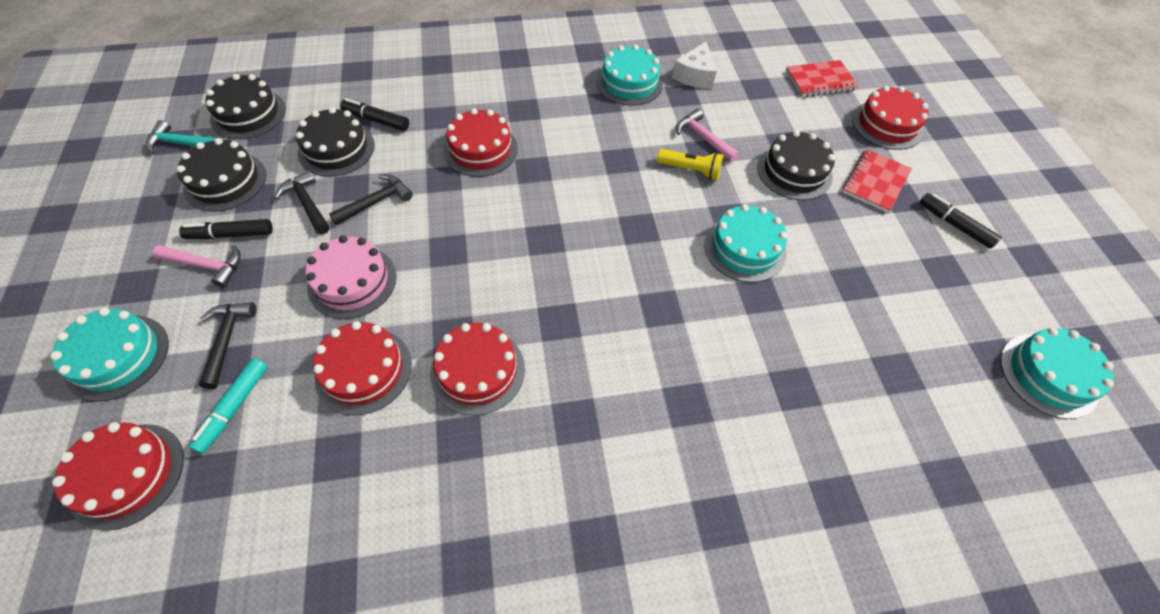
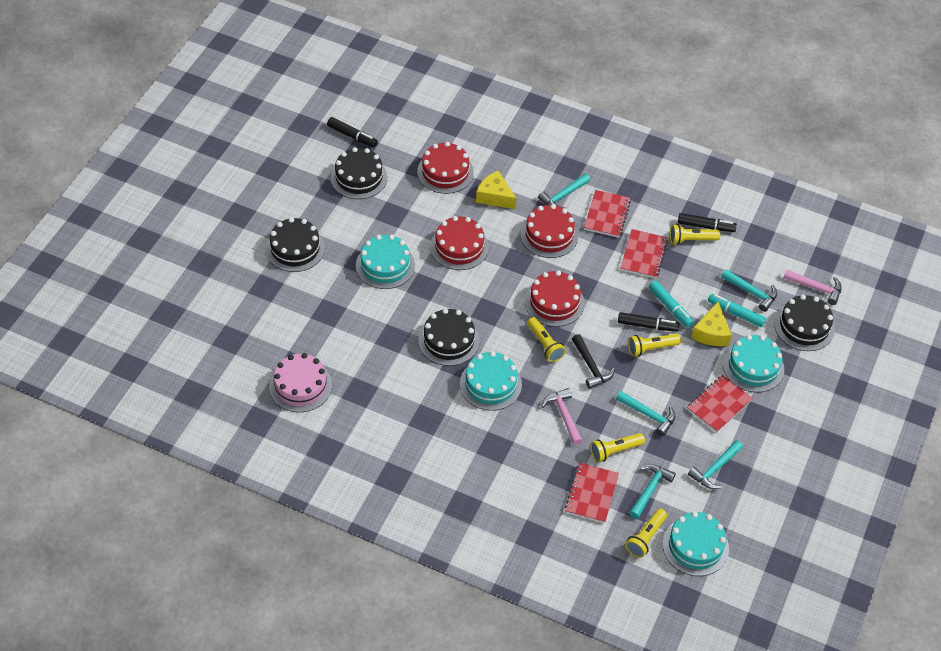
black hammer: 3 -> 1
red cake: 5 -> 4
red notebook: 2 -> 4
turquoise hammer: 1 -> 5
turquoise marker: 1 -> 2
white cheese: 1 -> 0
yellow cheese: 0 -> 2
yellow flashlight: 1 -> 5

